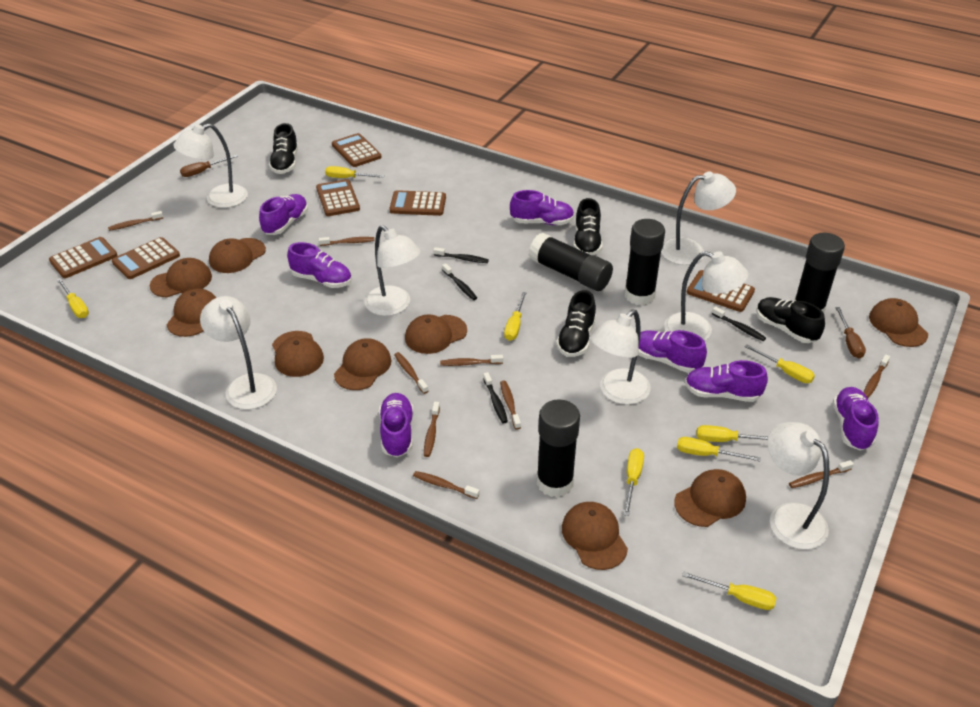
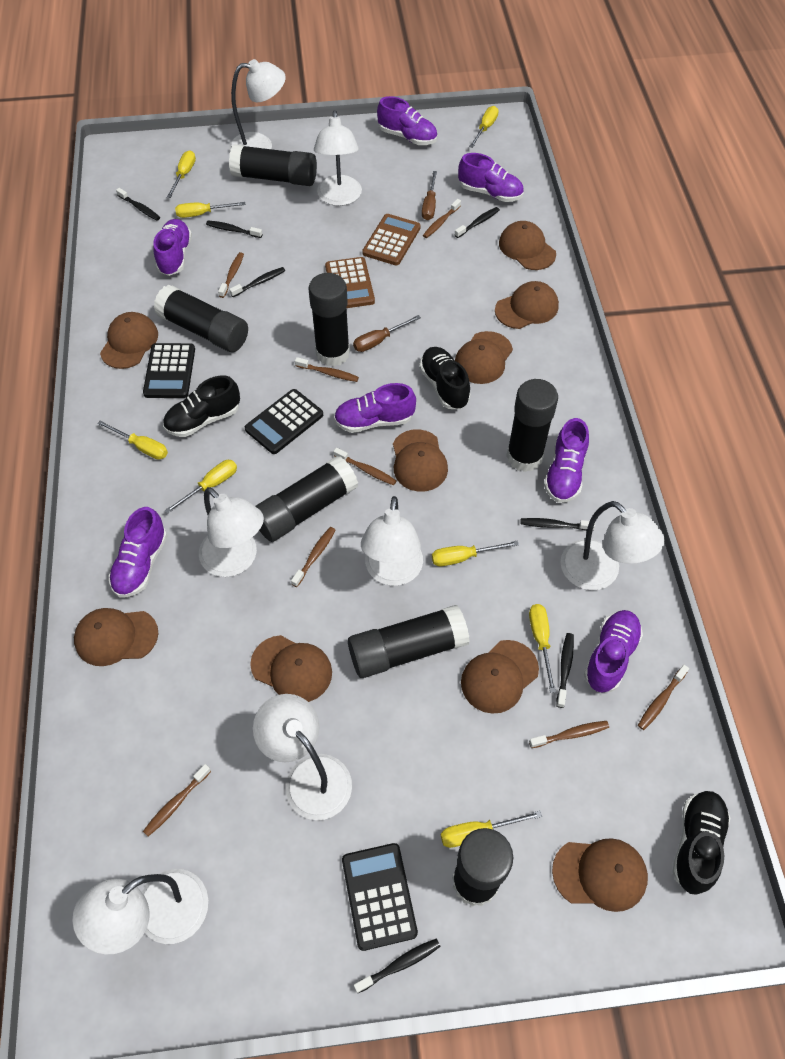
black calculator: 0 -> 3
black glue stick: 4 -> 7
black shoe: 4 -> 3
black toothbrush: 4 -> 7
brown calculator: 6 -> 2
brown toothbrush: 9 -> 8

